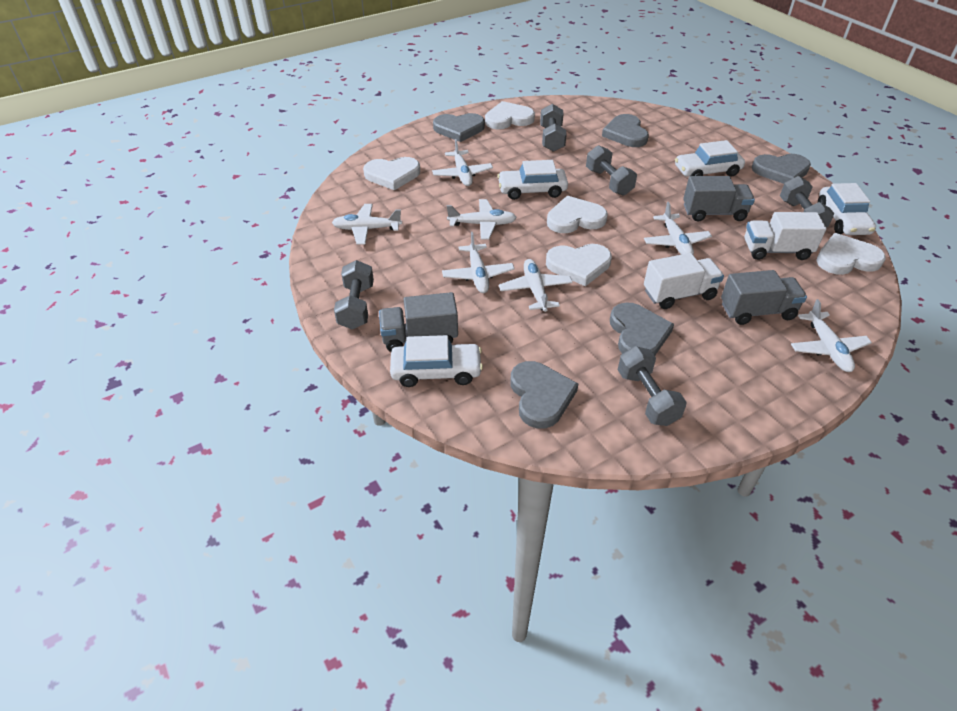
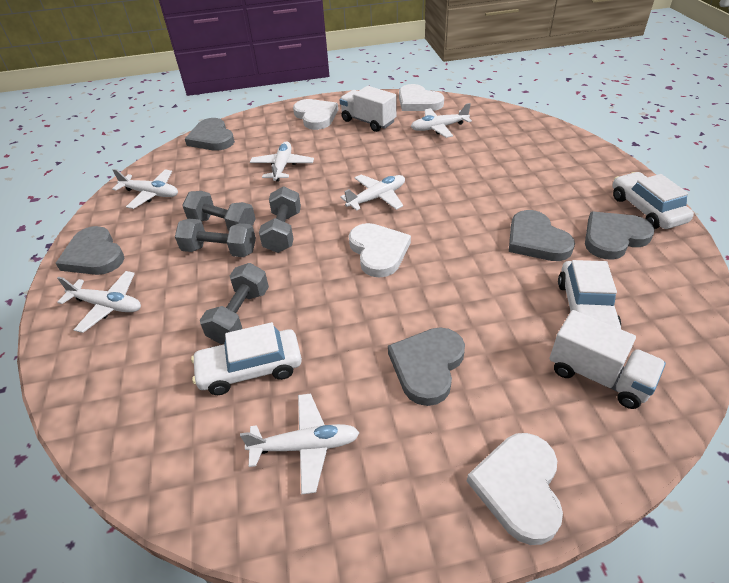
grey dumbbell: 5 -> 4
grey truck: 3 -> 0
white car: 4 -> 3
white heart: 5 -> 4
white plane: 7 -> 6

